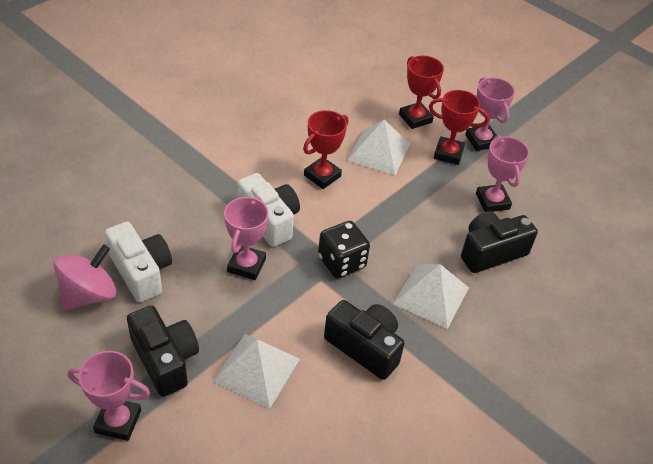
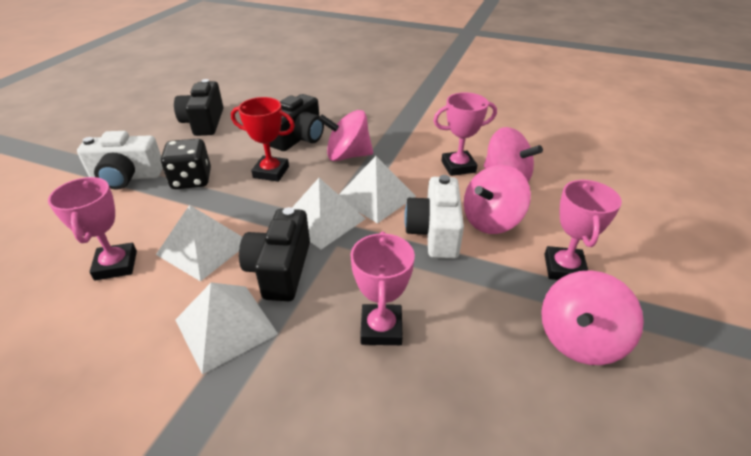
pink spinning top: 1 -> 4
red trophy: 3 -> 1
white pyramid: 3 -> 4

